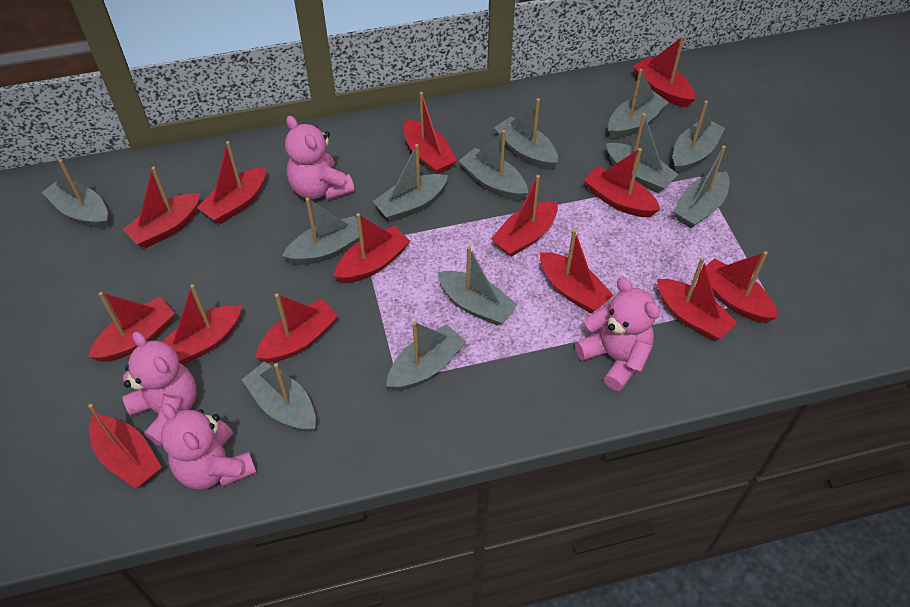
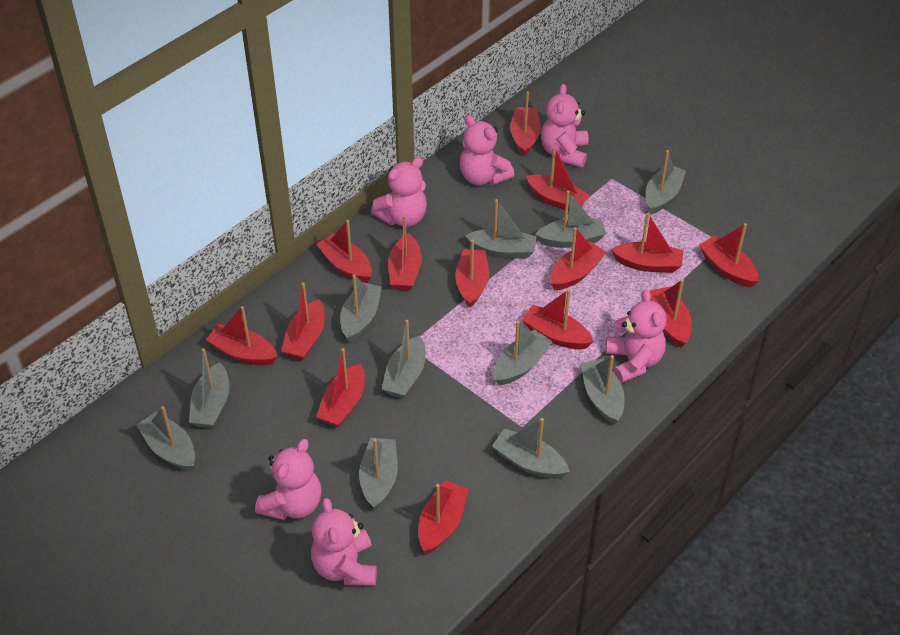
grey boat: 12 -> 11
pink teddy bear: 4 -> 6

